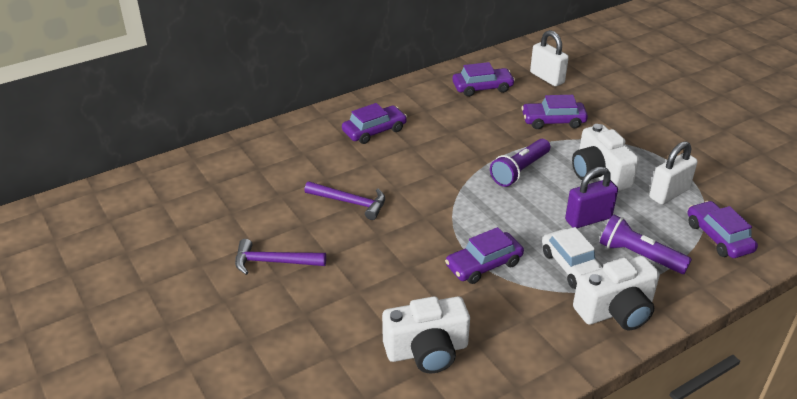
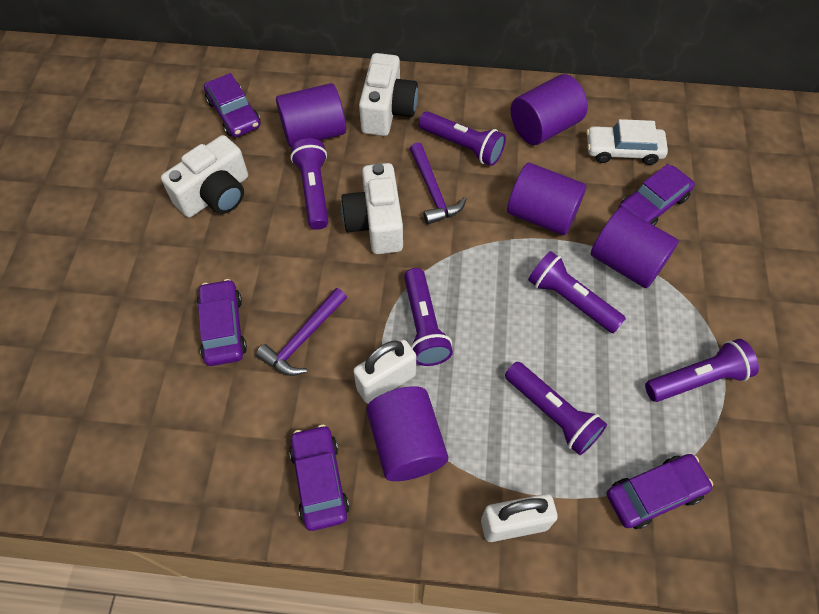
purple cylinder: 0 -> 5
purple flashlight: 2 -> 6
purple padlock: 1 -> 0

